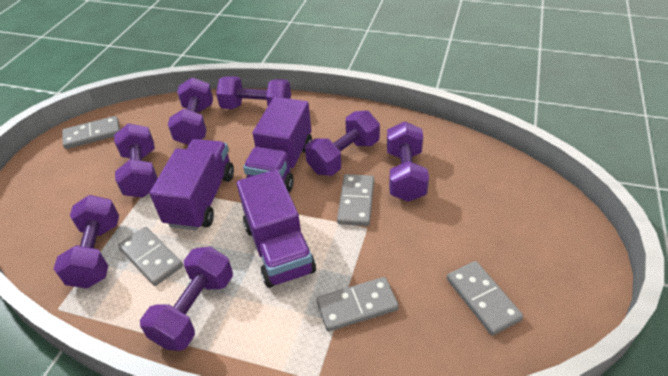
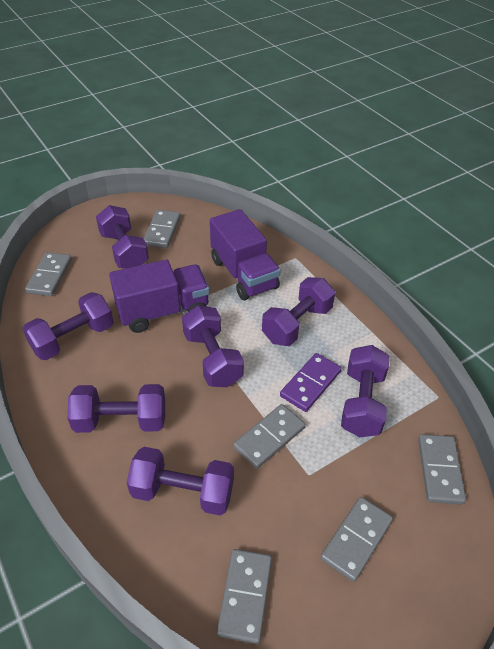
grey domino: 5 -> 6
purple domino: 0 -> 1
purple truck: 3 -> 2

